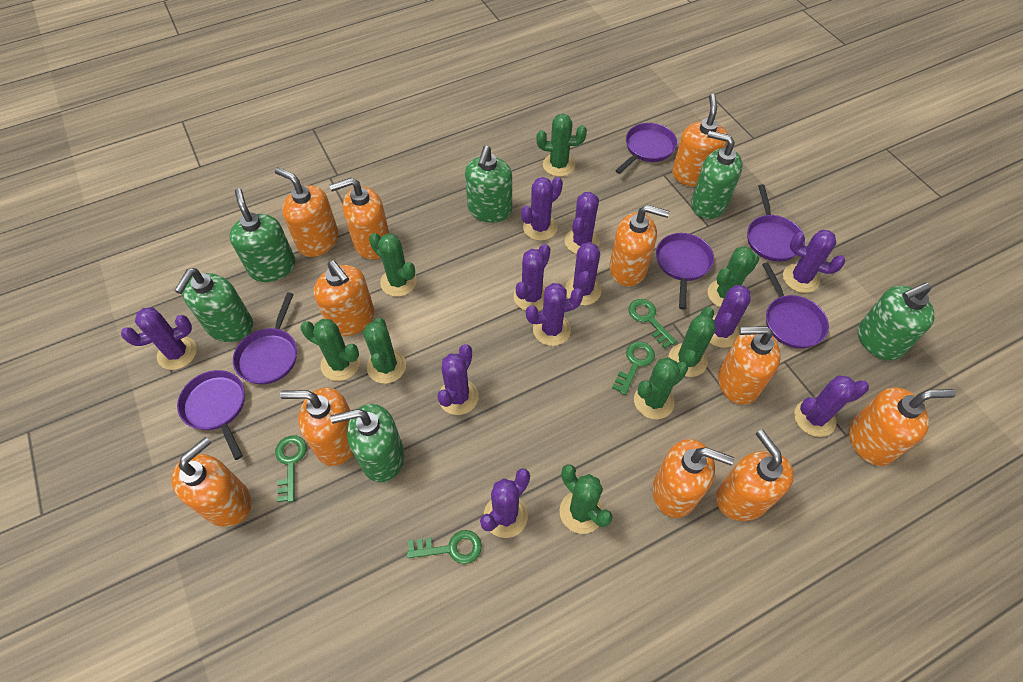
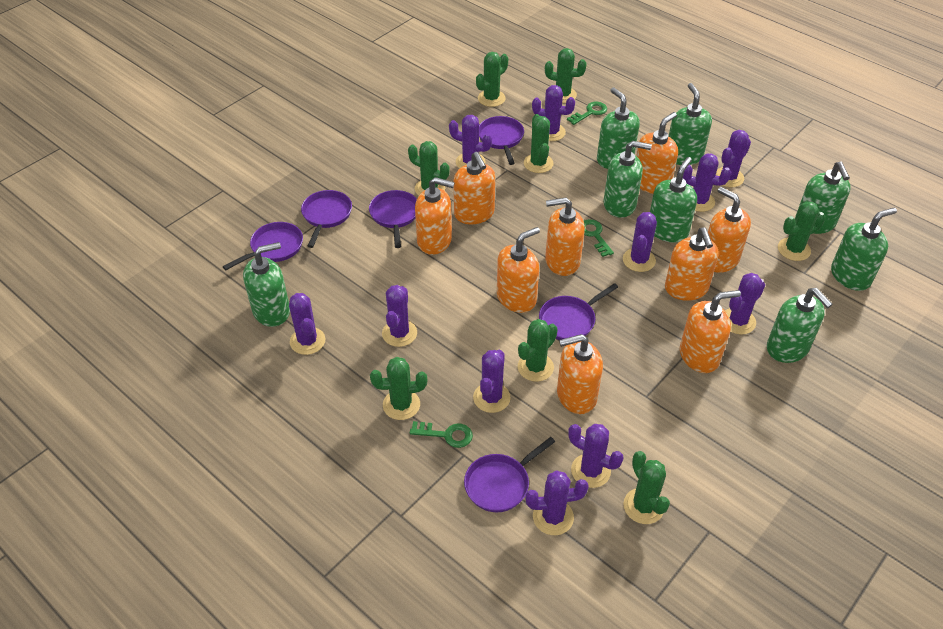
green key: 4 -> 3
green soap dispenser: 6 -> 8
orange soap dispenser: 11 -> 9

